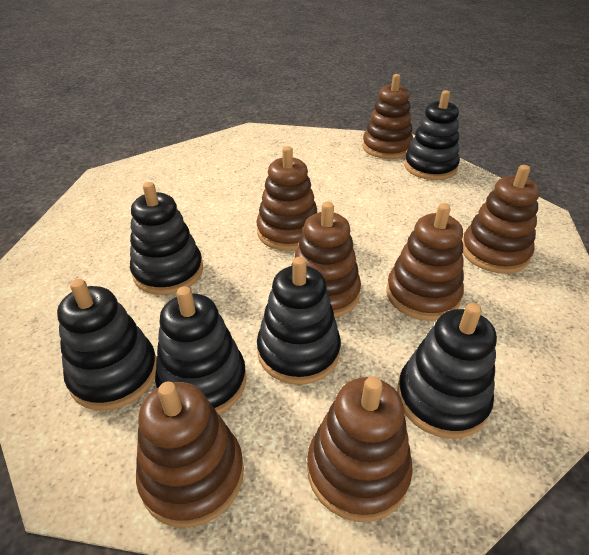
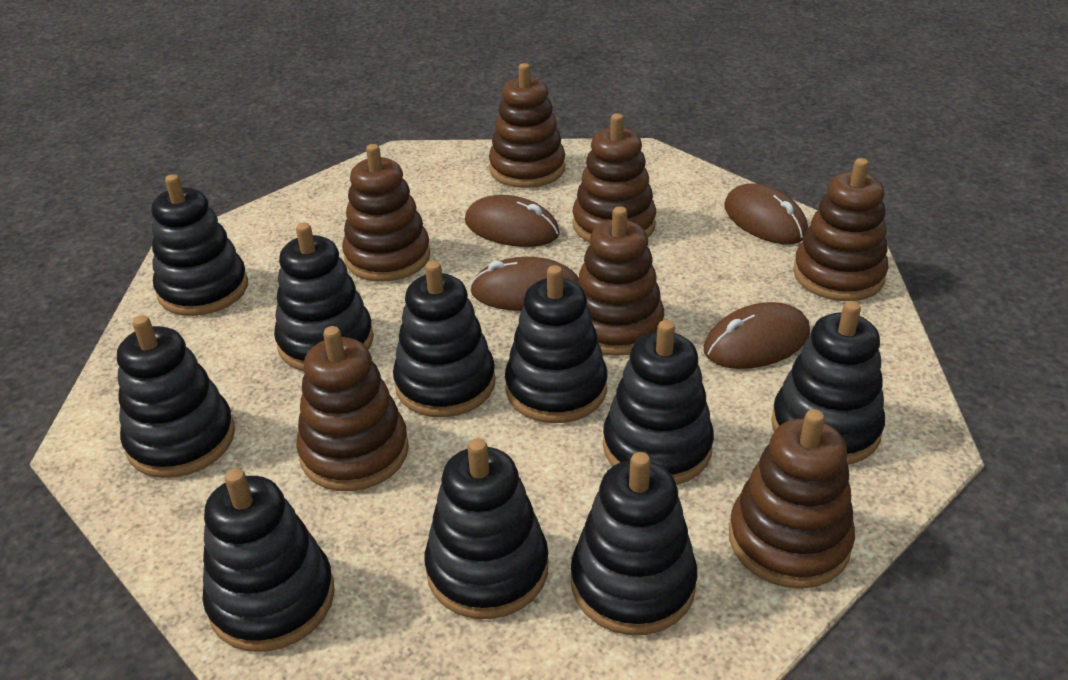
black stacking toy: 6 -> 10
brown mouse: 0 -> 4

